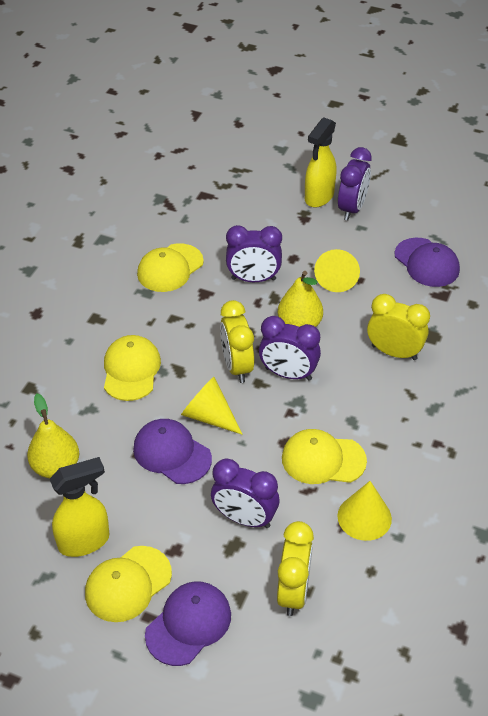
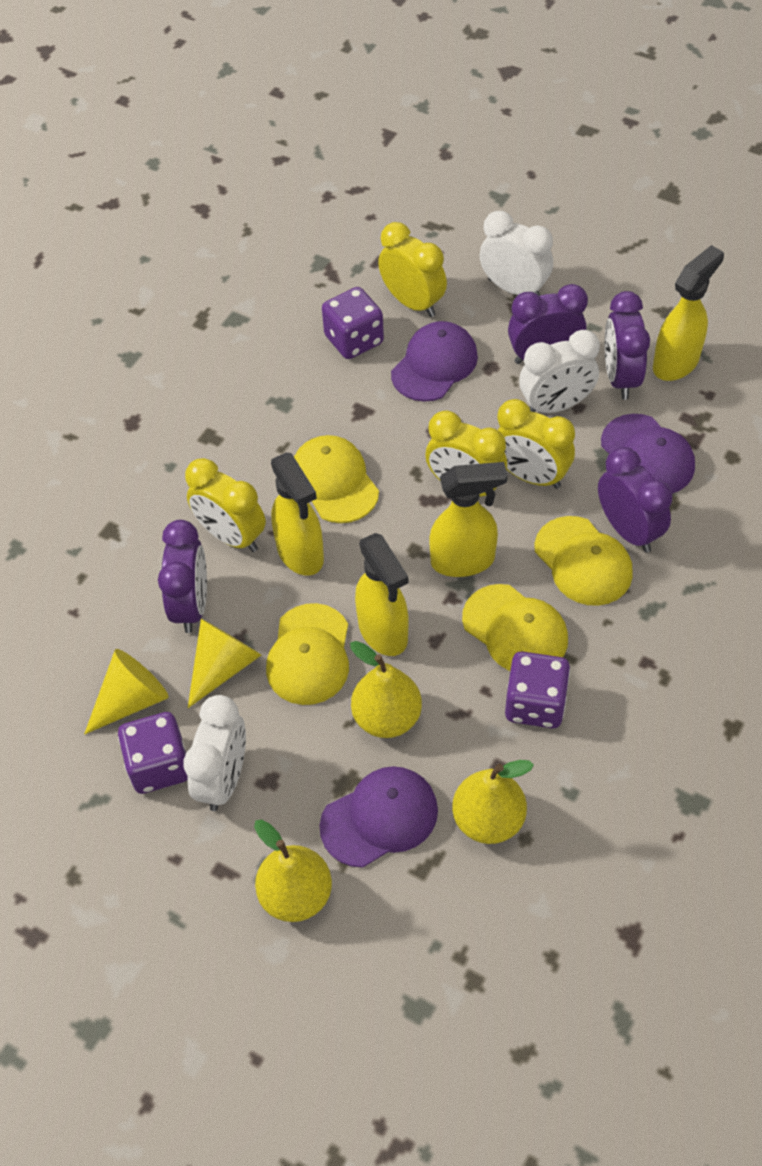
purple dice: 0 -> 3
white clock: 0 -> 3
yellow clock: 3 -> 4
yellow cone: 3 -> 2
yellow pear: 2 -> 3
yellow spray bottle: 2 -> 4

